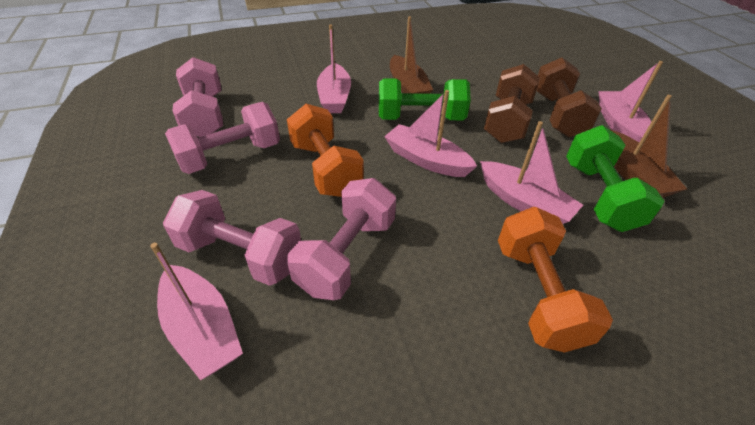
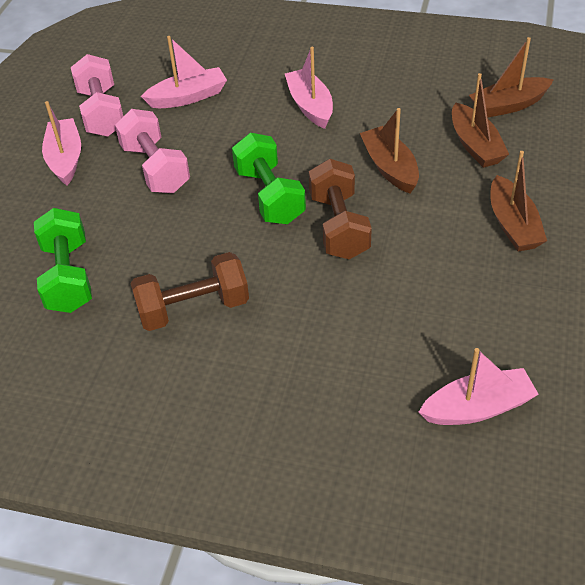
brown boat: 2 -> 4
orange dumbbell: 2 -> 0
pink boat: 5 -> 4
pink dumbbell: 4 -> 2

